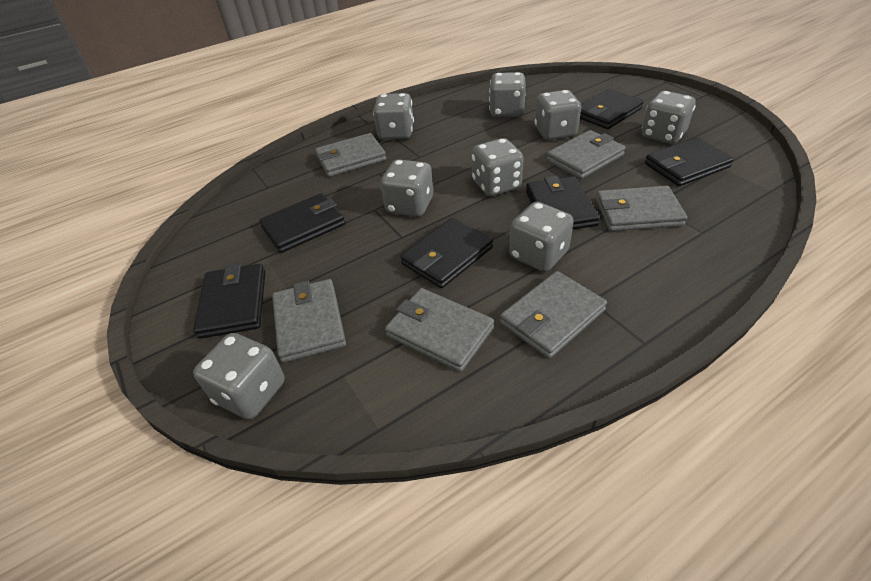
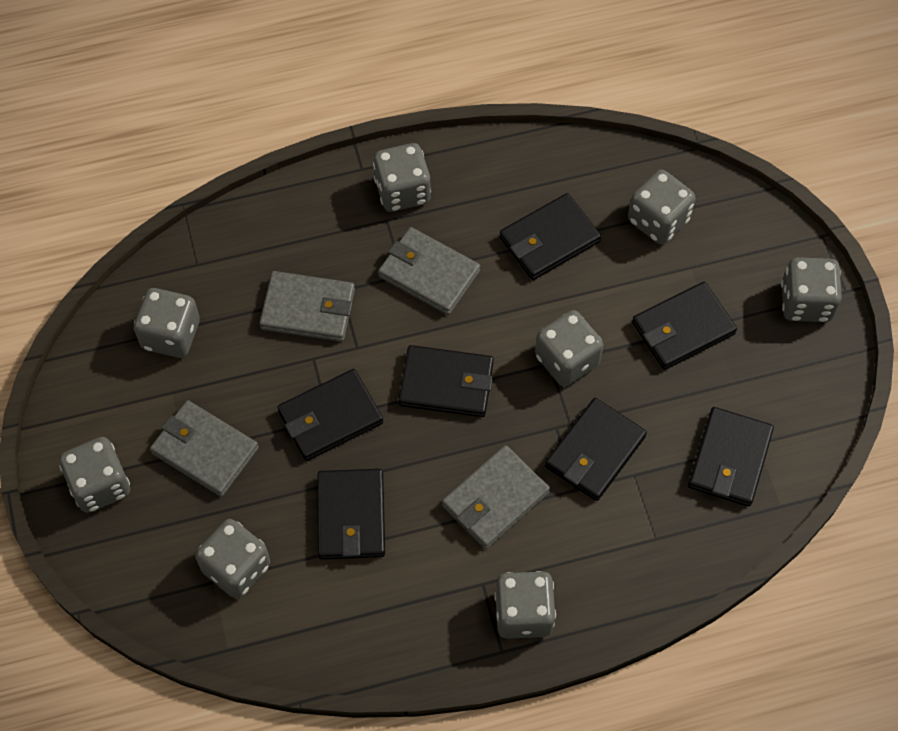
black wallet: 6 -> 7
grey wallet: 6 -> 4

